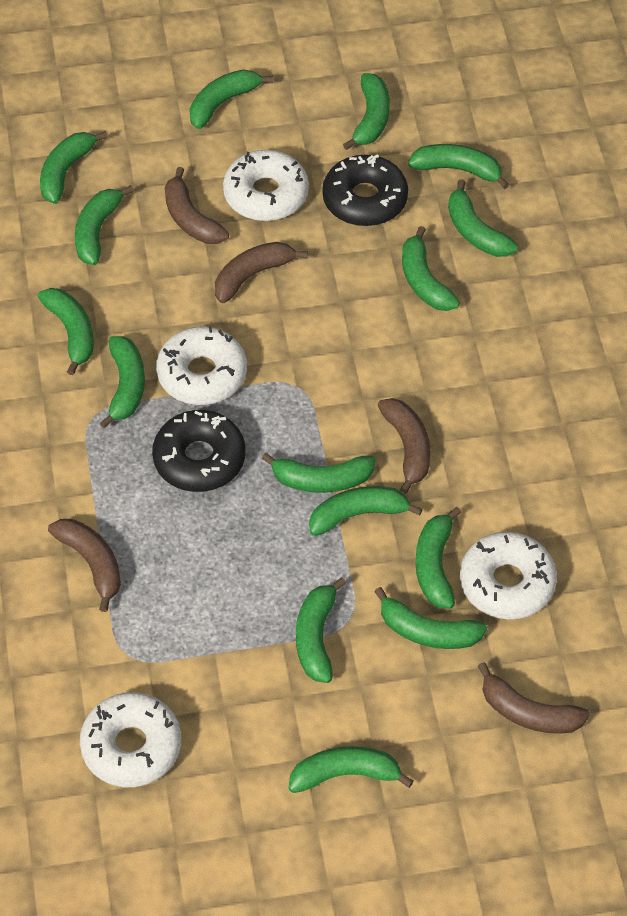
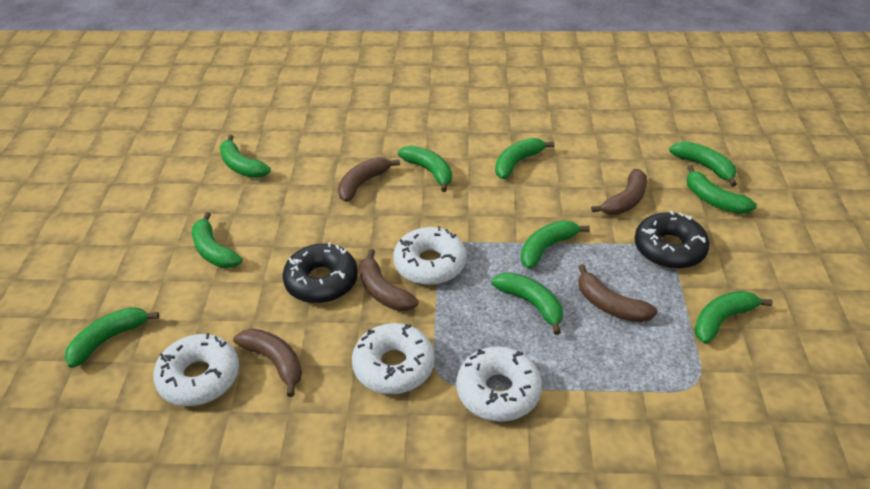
green banana: 15 -> 10

